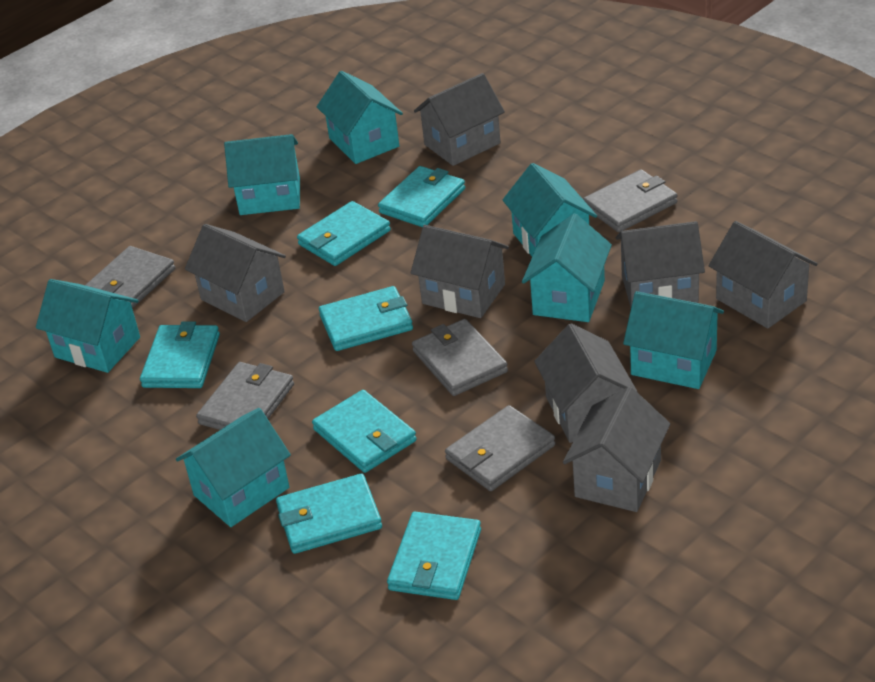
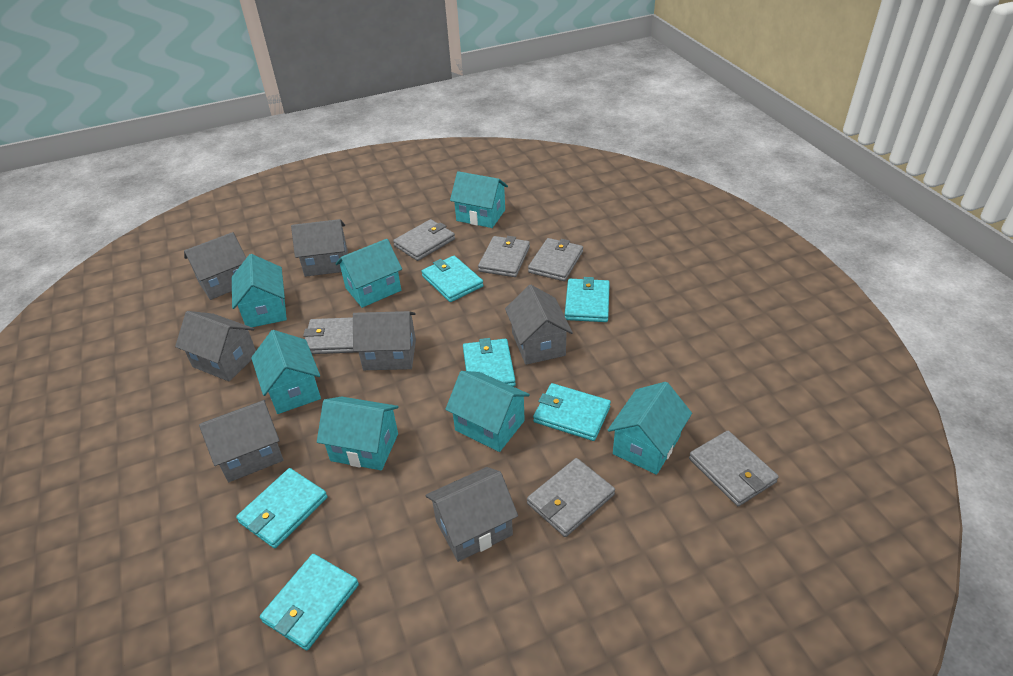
grey wallet: 5 -> 6
turquoise wallet: 7 -> 6

